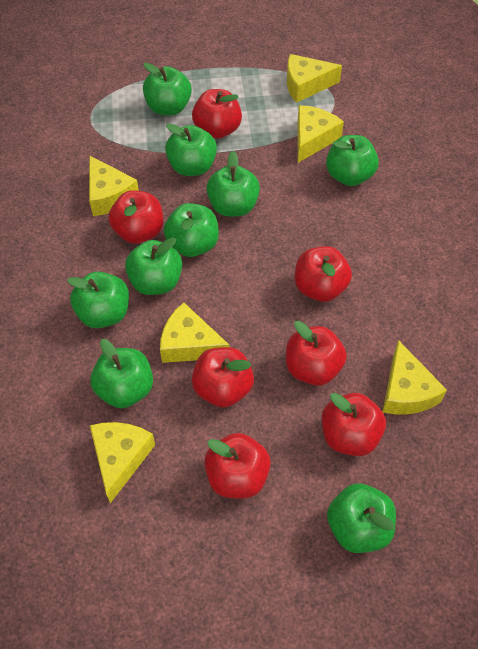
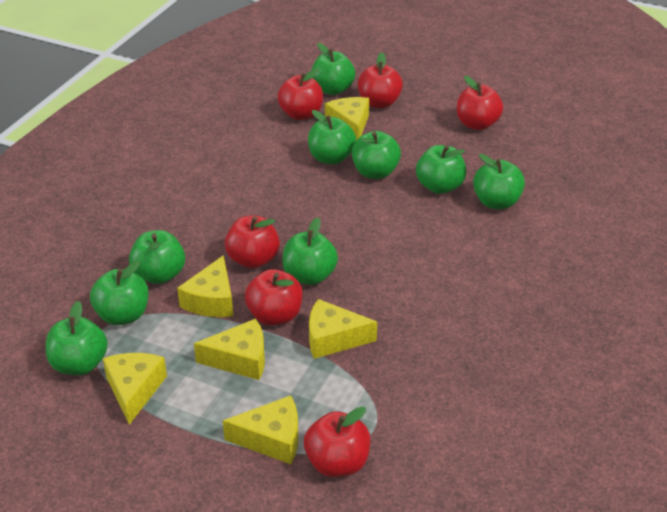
red apple: 7 -> 6

